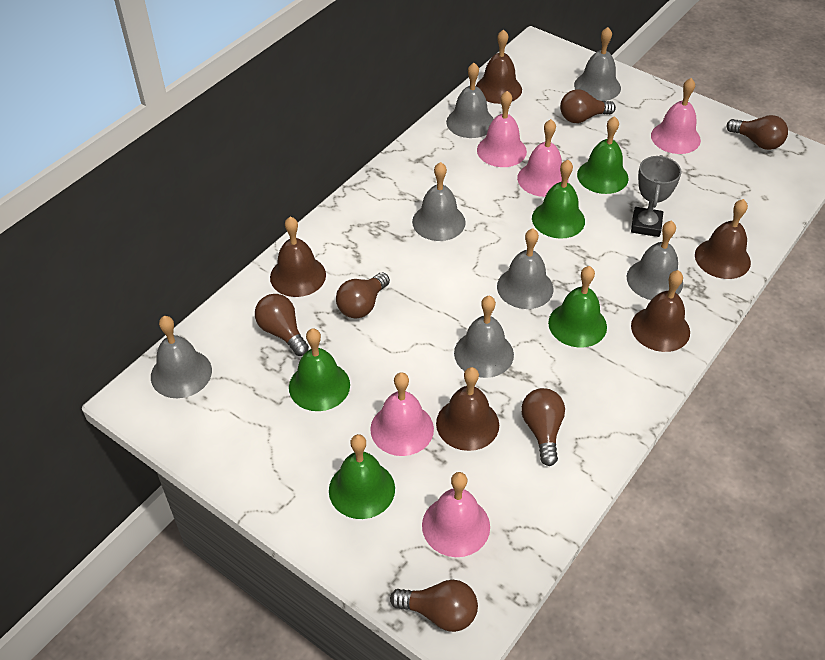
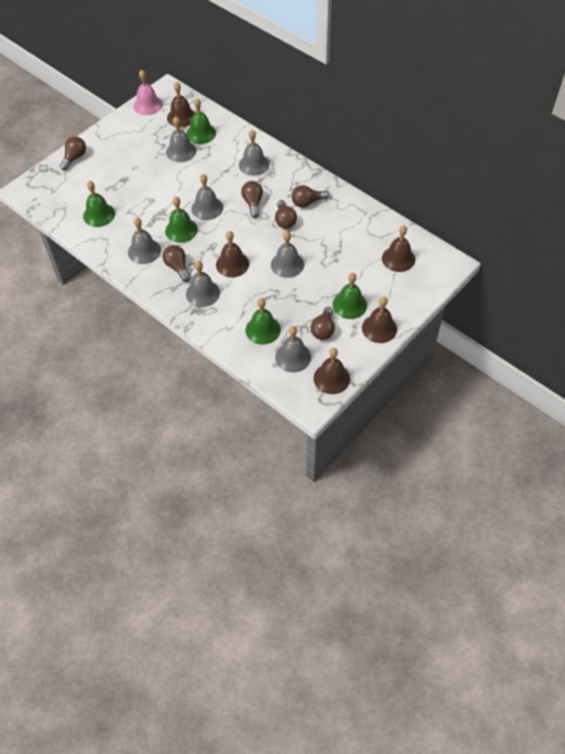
grey trophy: 1 -> 0
pink bell: 5 -> 1

